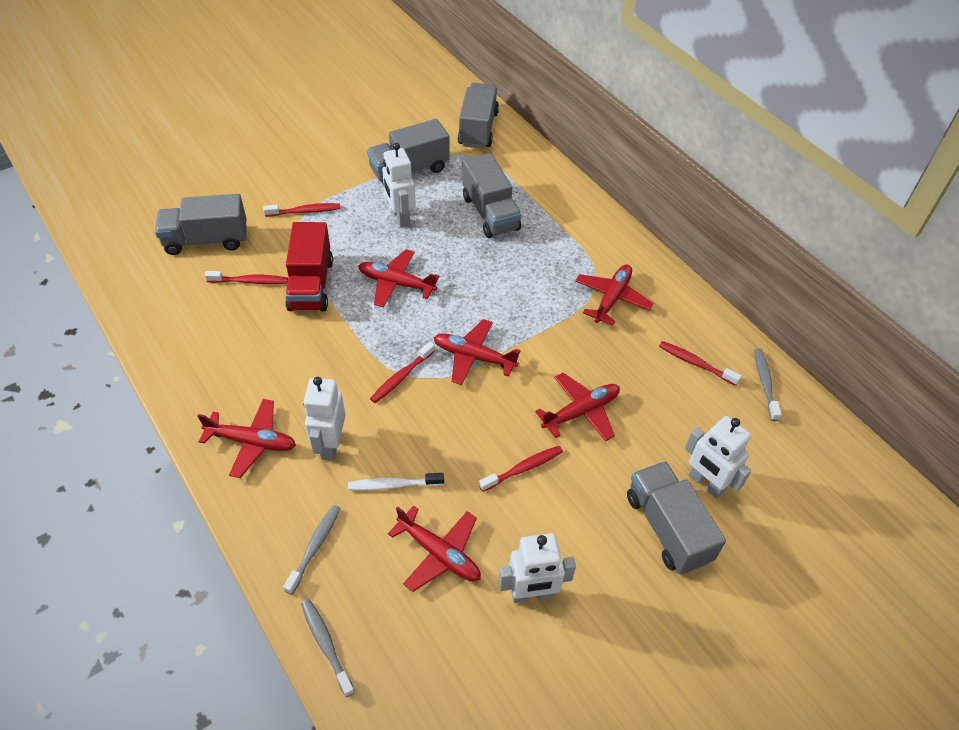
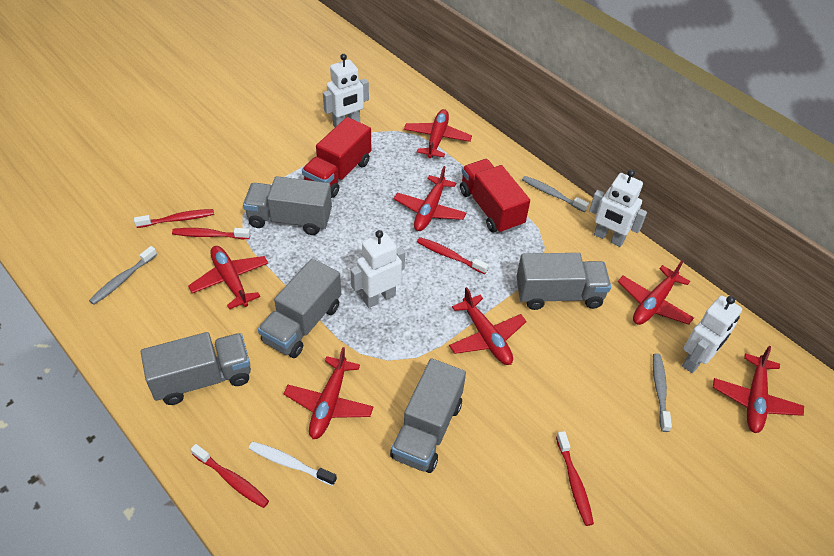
red plane: 6 -> 7
red truck: 1 -> 2

